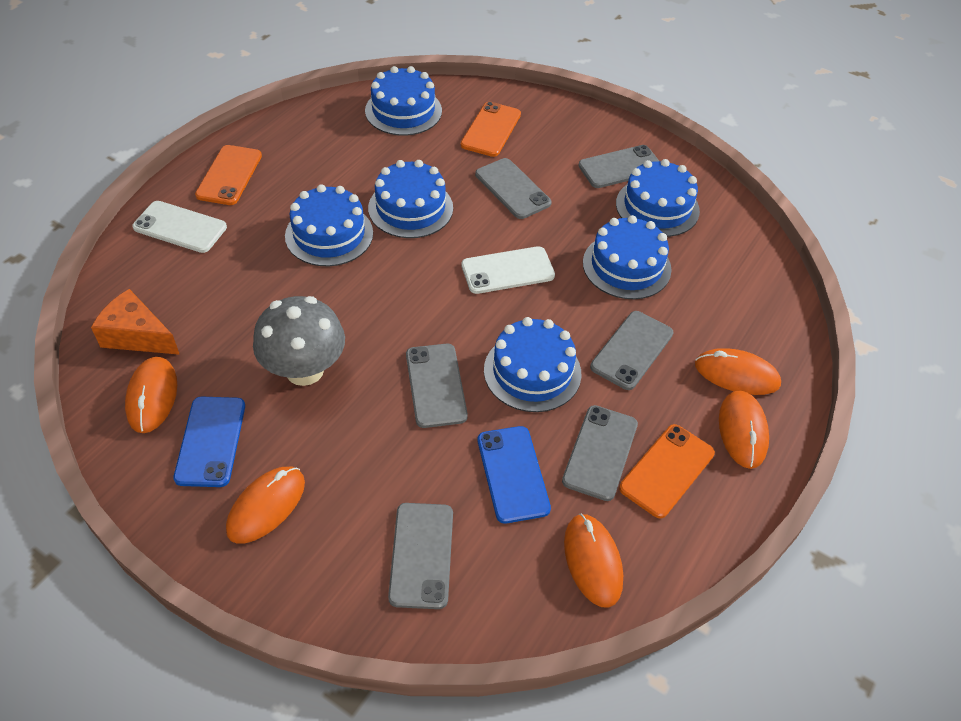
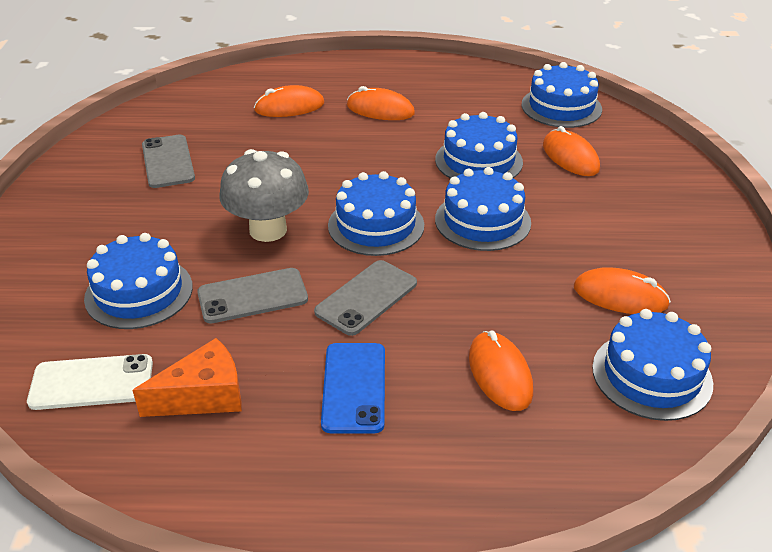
blue phone: 2 -> 1
grey phone: 6 -> 3
orange phone: 3 -> 0
white phone: 2 -> 1

